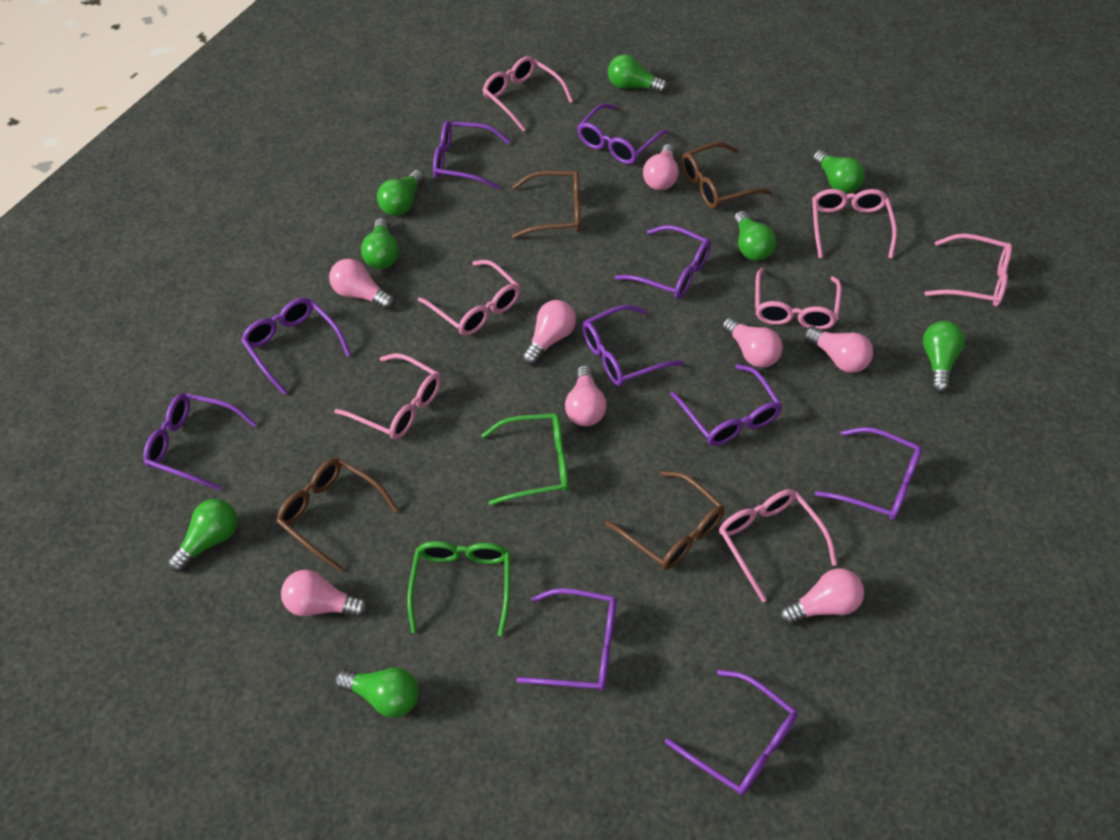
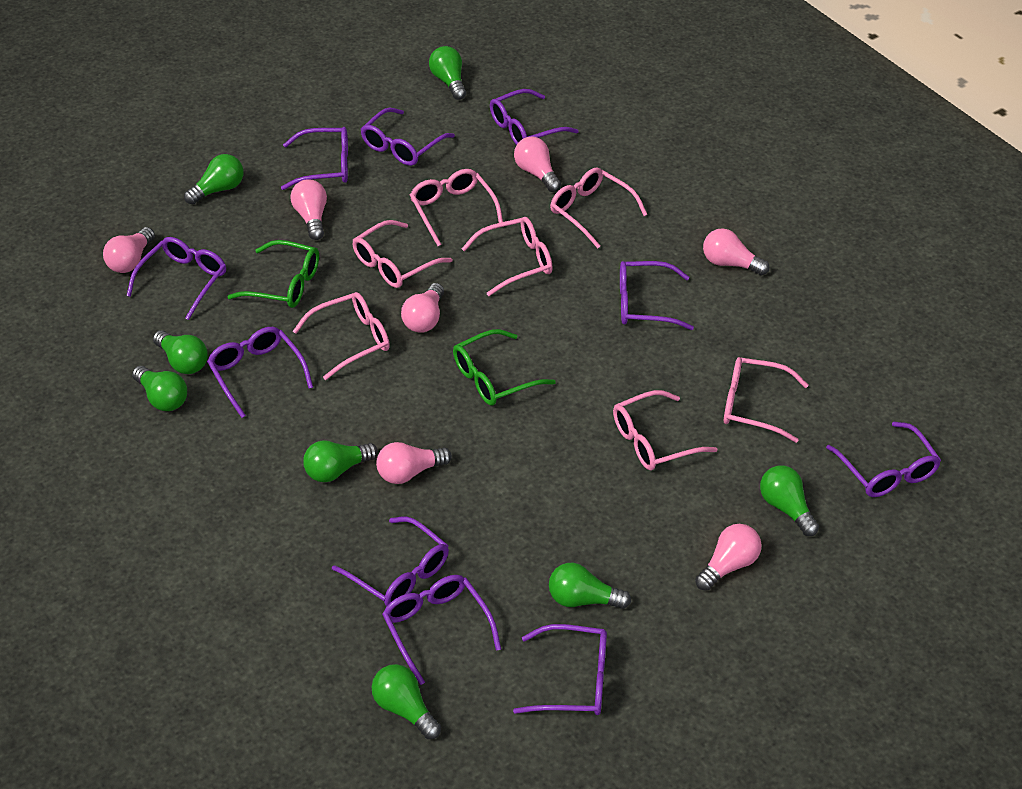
brown glasses: 4 -> 0
pink light bulb: 8 -> 7

